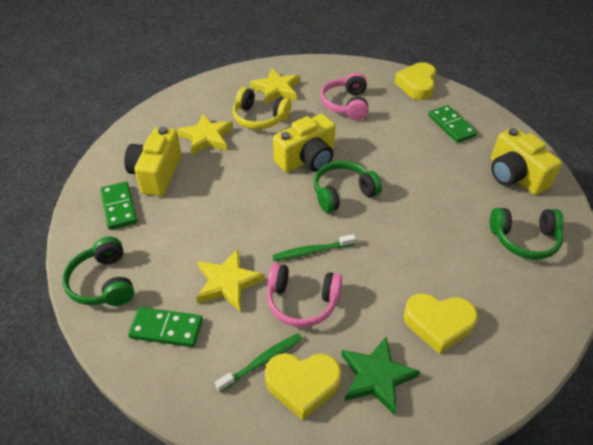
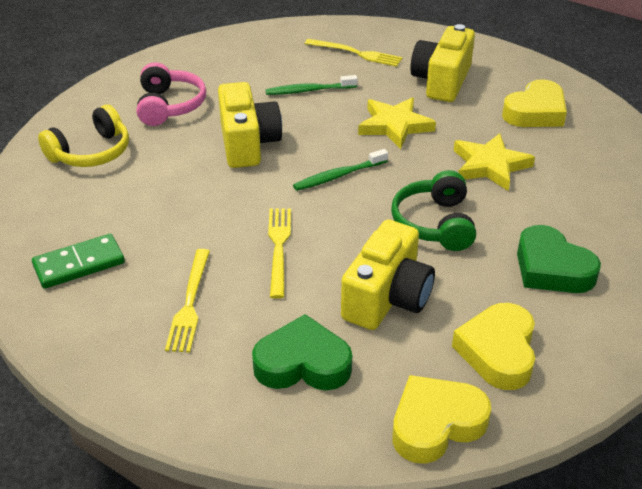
green domino: 3 -> 1
green headphones: 3 -> 1
green heart: 0 -> 2
green star: 1 -> 0
pink headphones: 2 -> 1
yellow fork: 0 -> 3
yellow star: 3 -> 2

